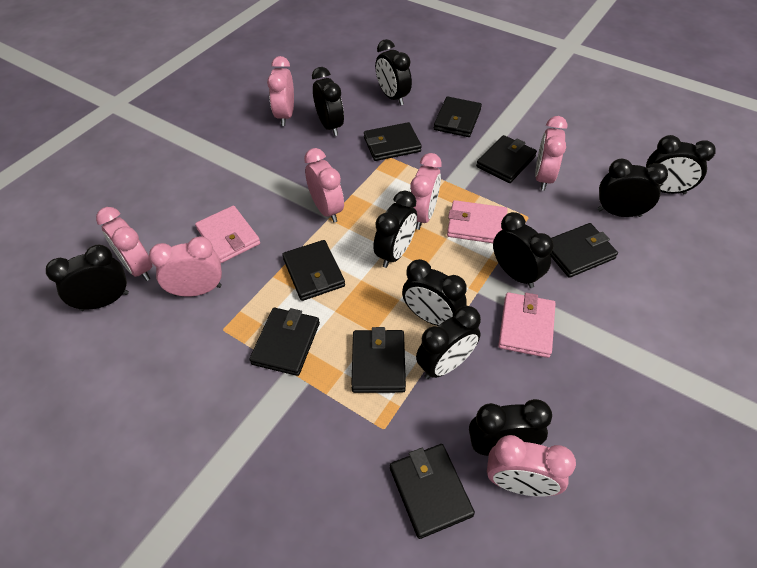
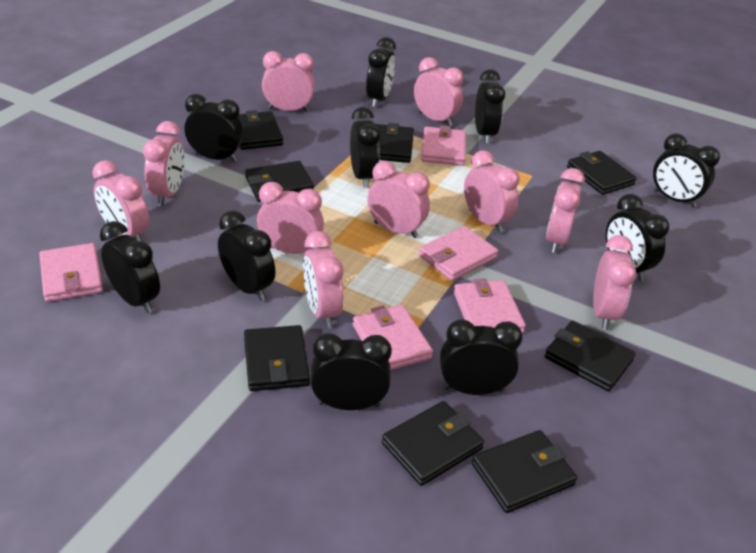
pink clock: 7 -> 10
pink wallet: 3 -> 5

